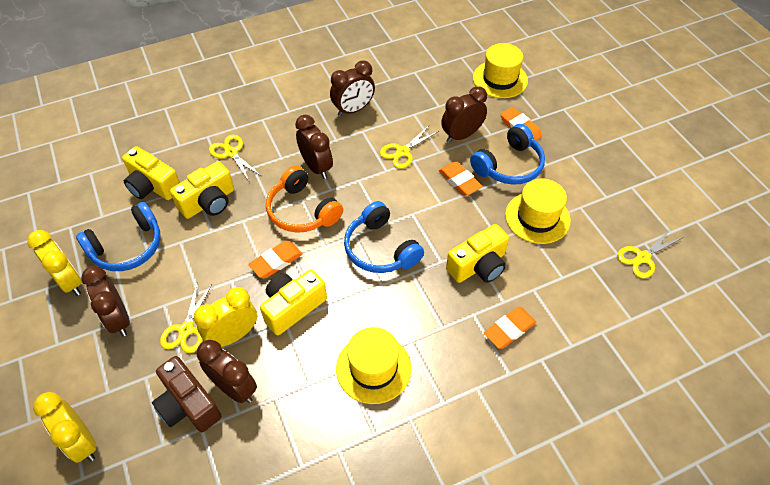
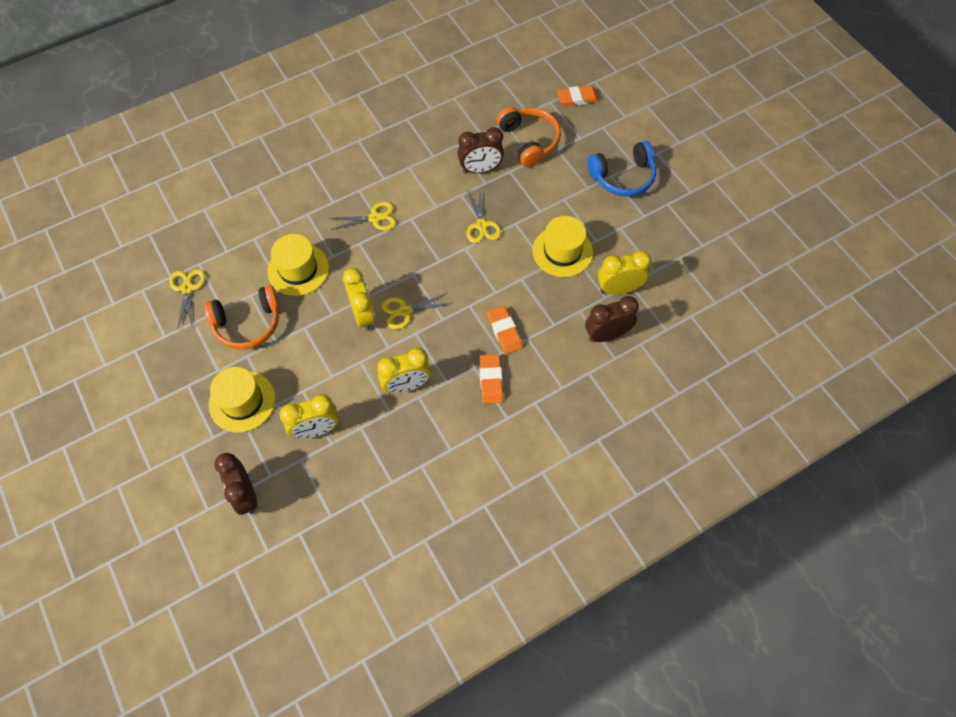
blue headphones: 3 -> 1
brown camera: 1 -> 0
brown clock: 5 -> 3
orange eraser: 4 -> 3
orange headphones: 1 -> 2
yellow camera: 4 -> 0
yellow clock: 3 -> 4

